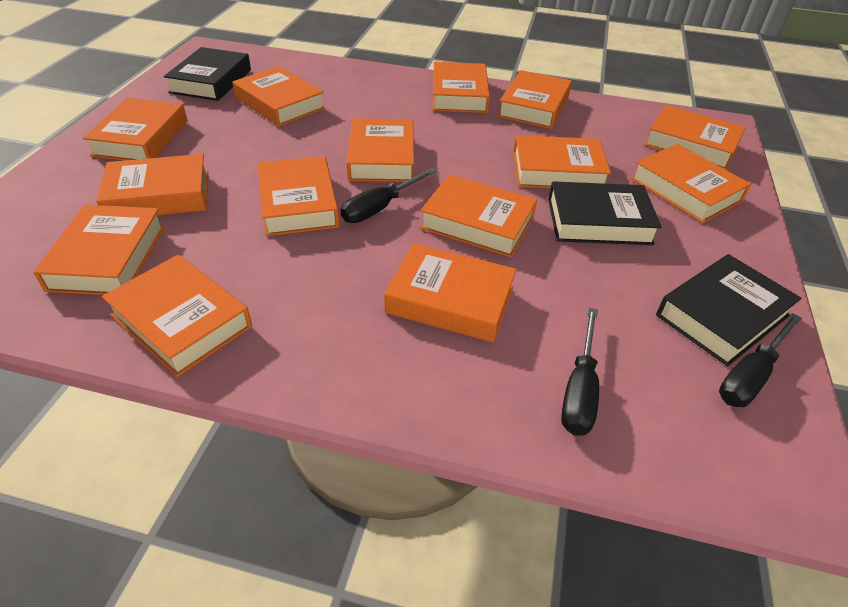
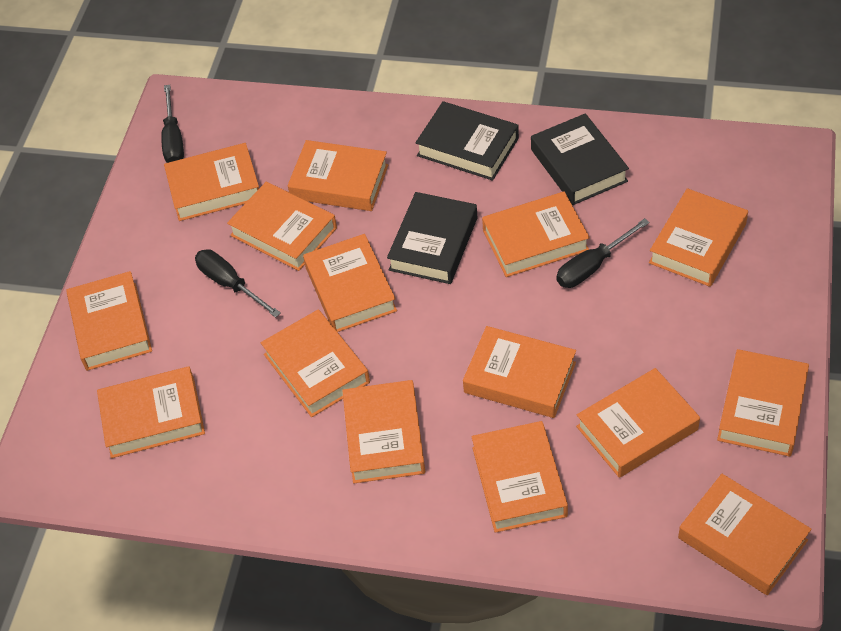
orange book: 14 -> 15

